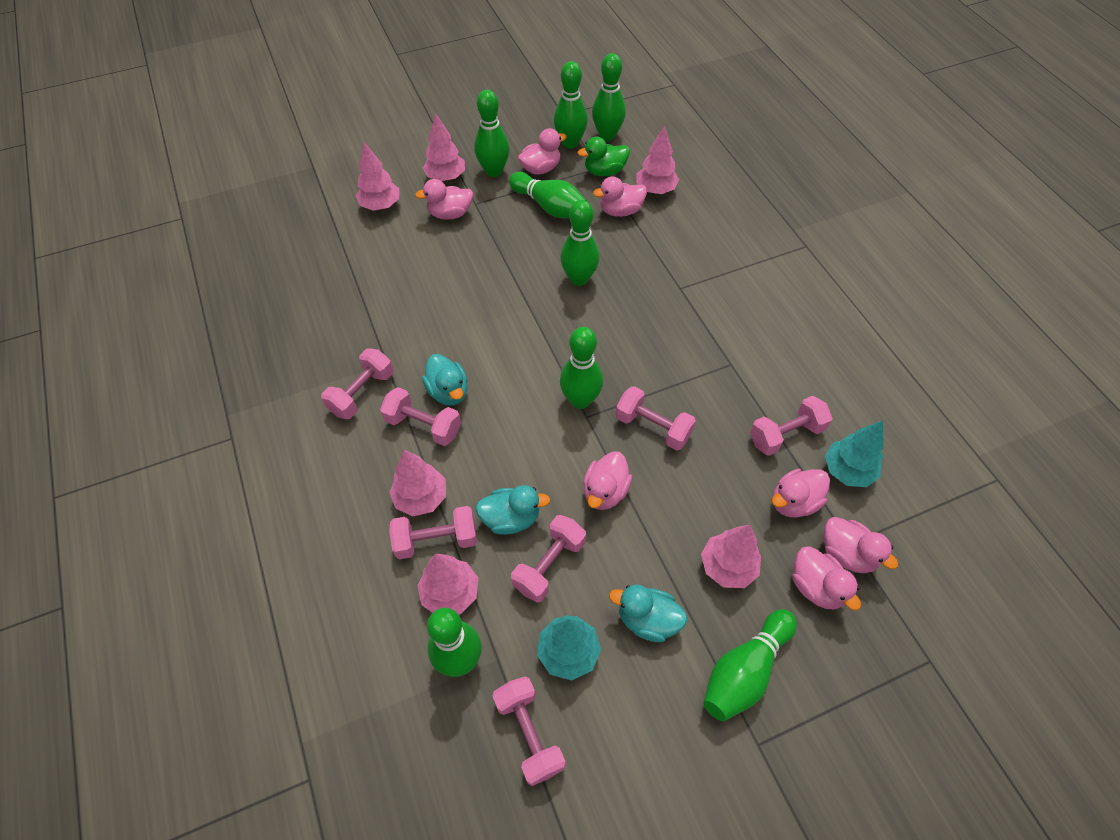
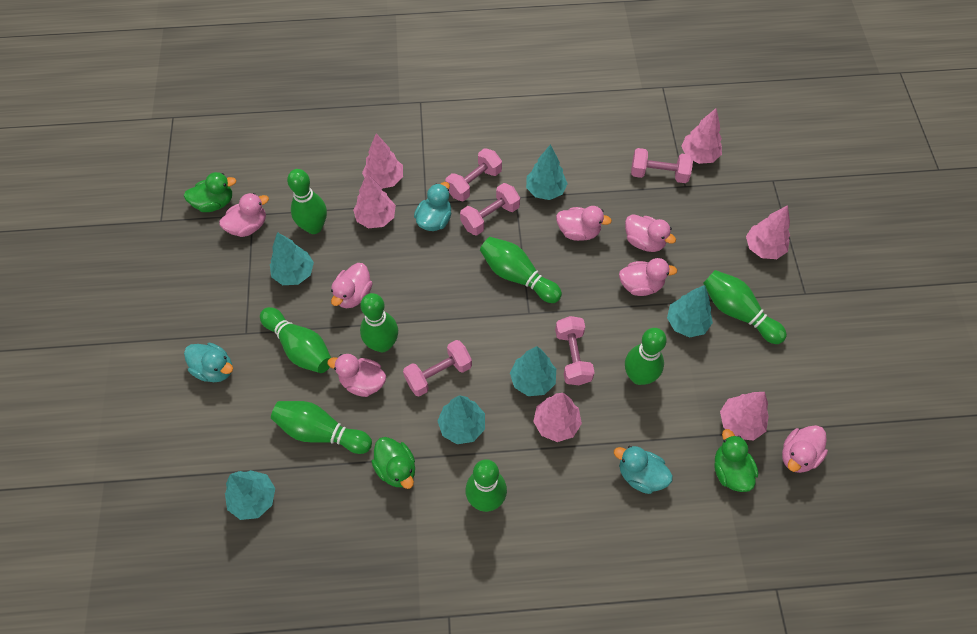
green duck: 1 -> 3
pink dumbbell: 7 -> 5
turquoise tree: 2 -> 6

